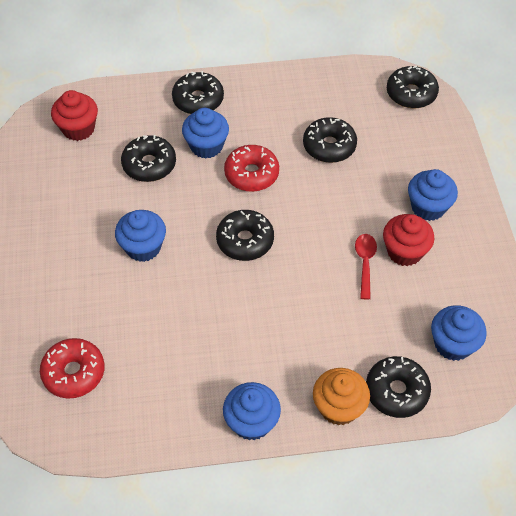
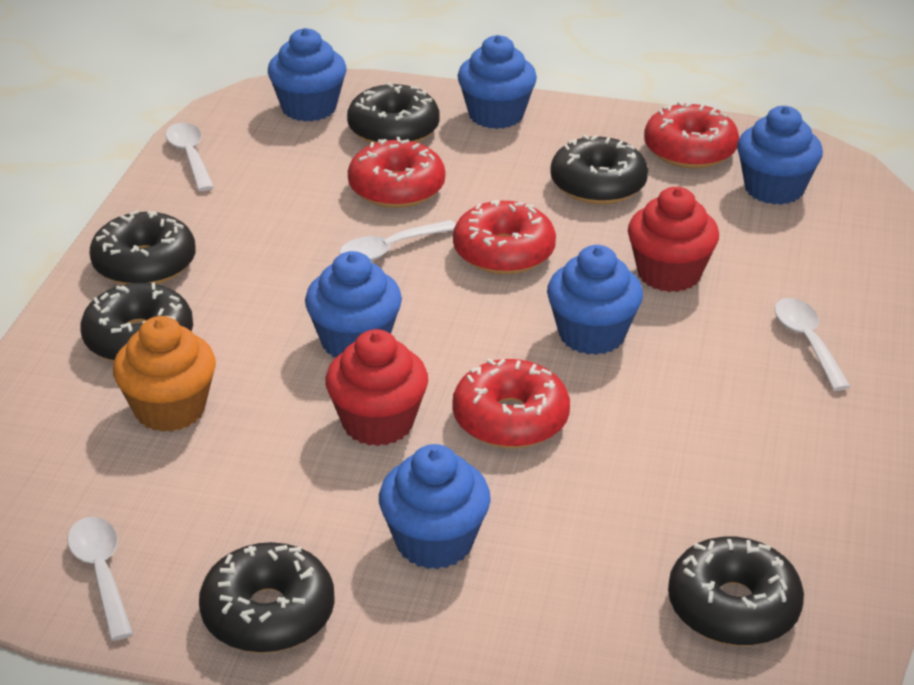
blue cupcake: 5 -> 6
red donut: 2 -> 4
red spoon: 1 -> 0
white spoon: 0 -> 4

